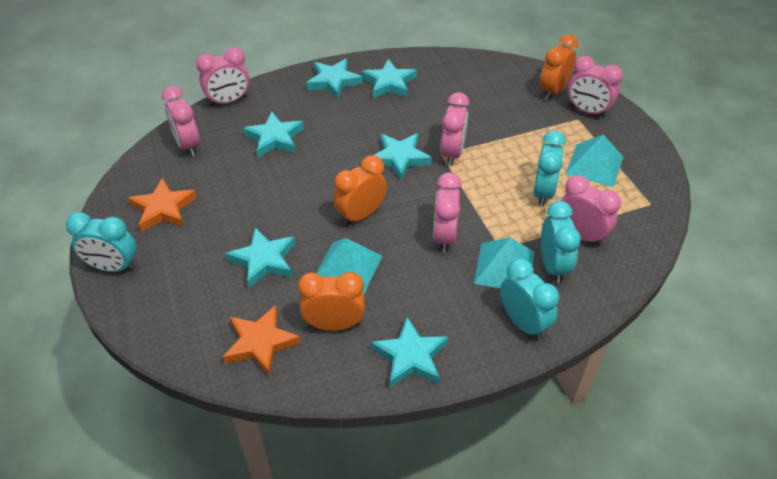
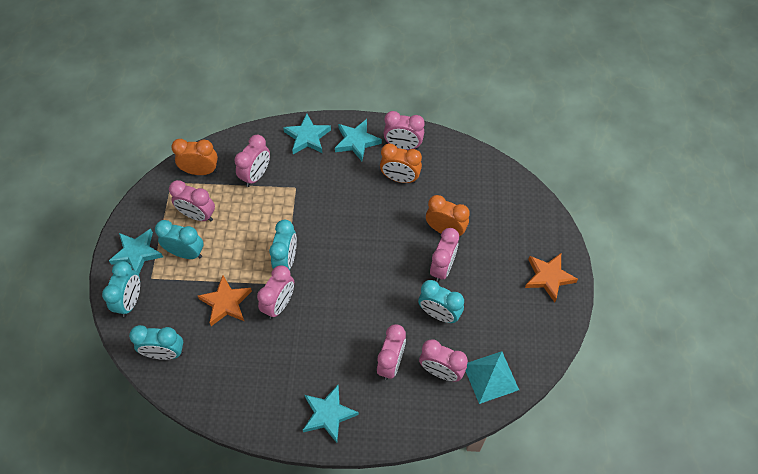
pink clock: 6 -> 7
turquoise clock: 4 -> 5
turquoise pyramid: 3 -> 1
turquoise star: 6 -> 4

